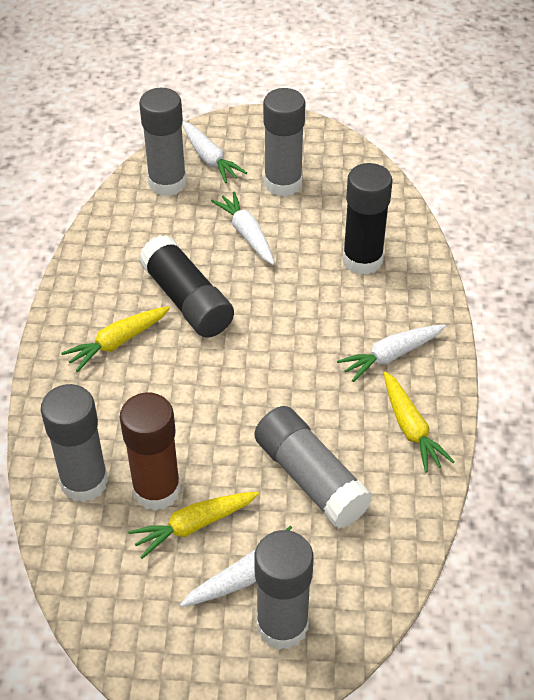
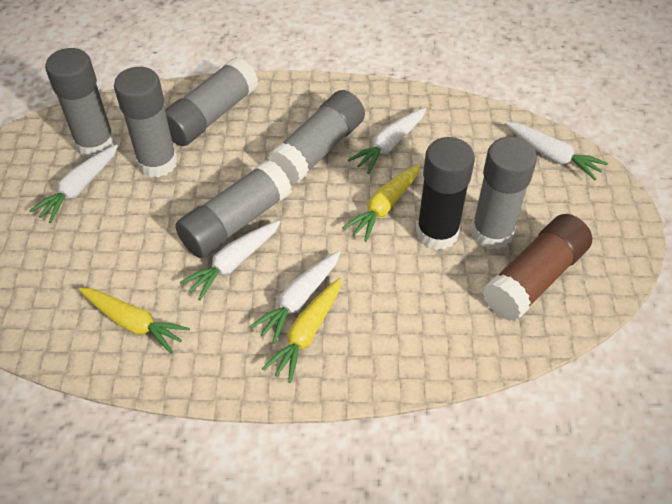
black glue stick: 2 -> 1
grey glue stick: 5 -> 6
white carrot: 4 -> 5

